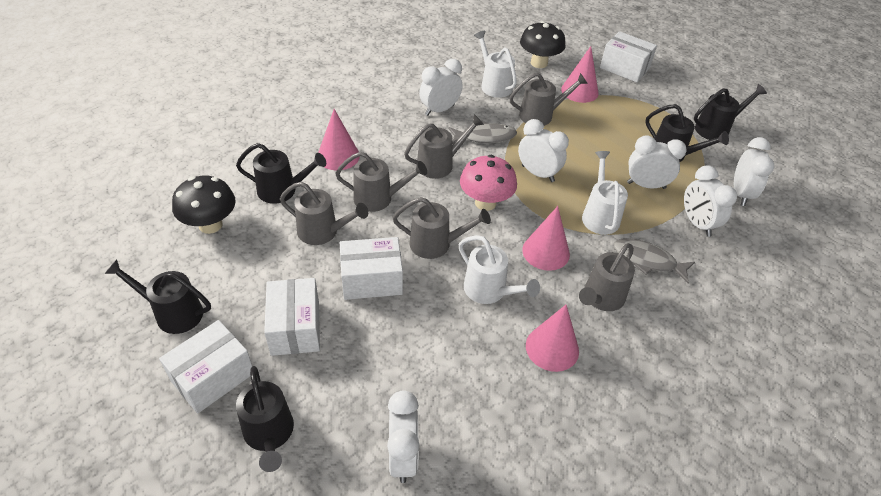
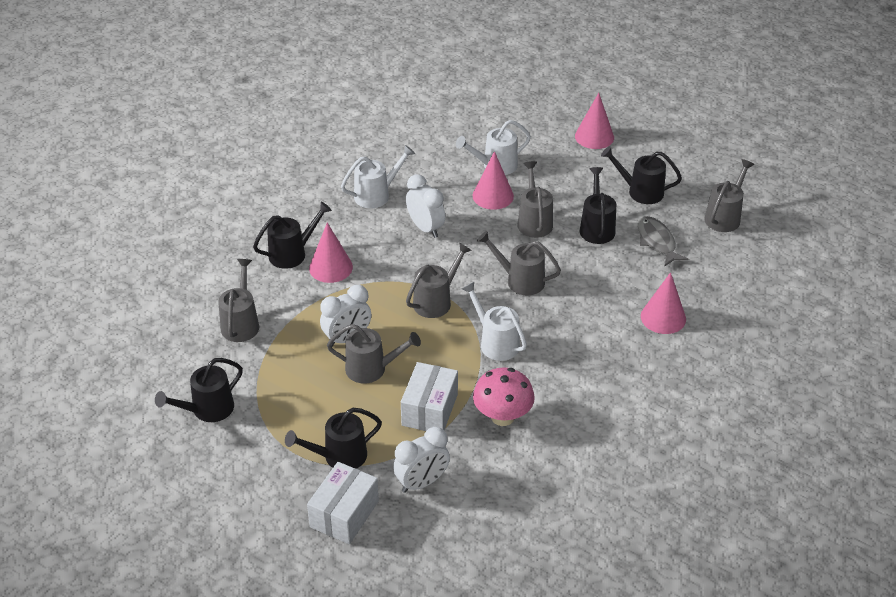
black mushroom: 2 -> 0
grey fish: 2 -> 1
white box: 4 -> 2
white clock: 6 -> 3

